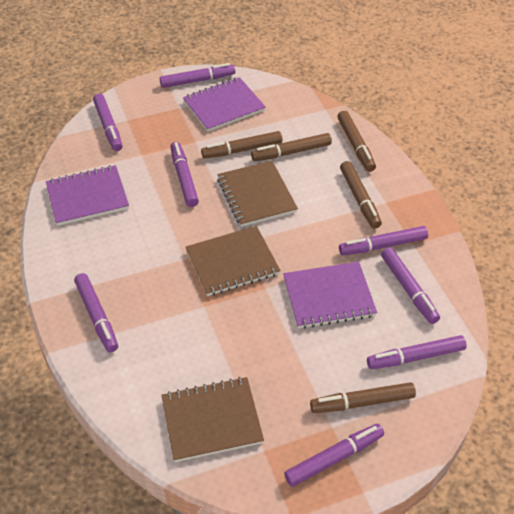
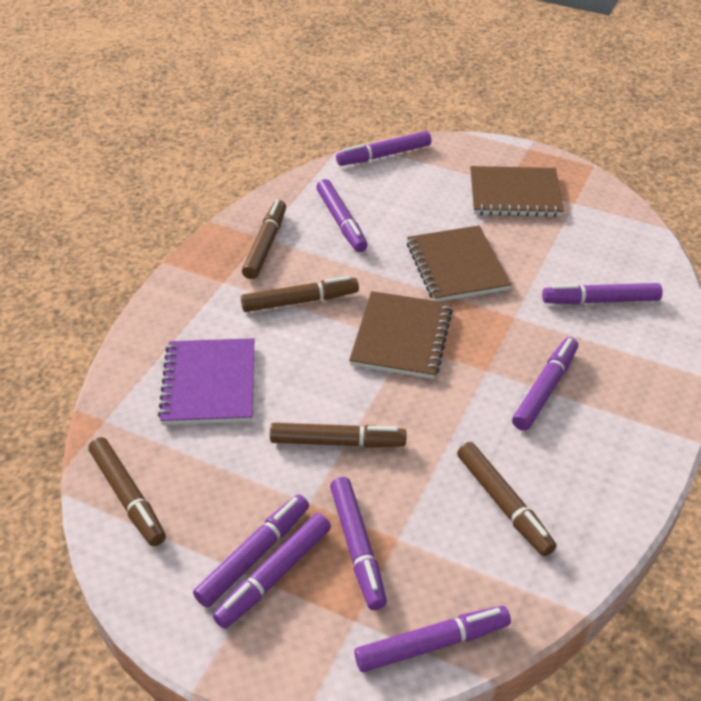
purple notebook: 3 -> 1

